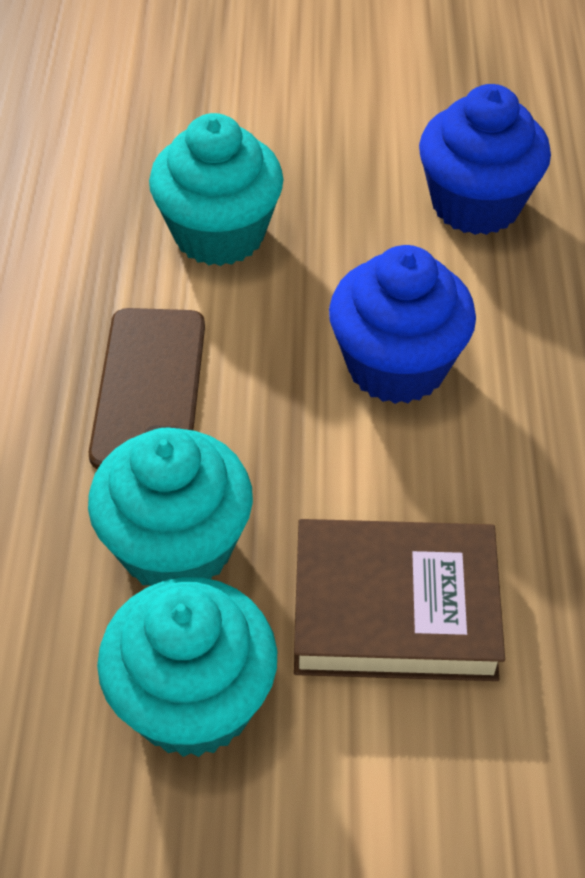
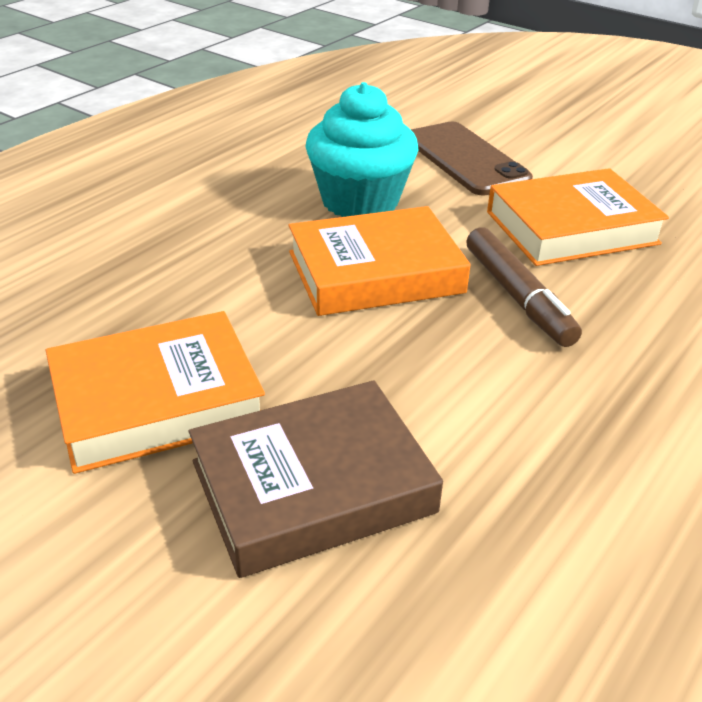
blue cupcake: 2 -> 0
brown marker: 0 -> 1
orange book: 0 -> 3
turquoise cupcake: 3 -> 1

